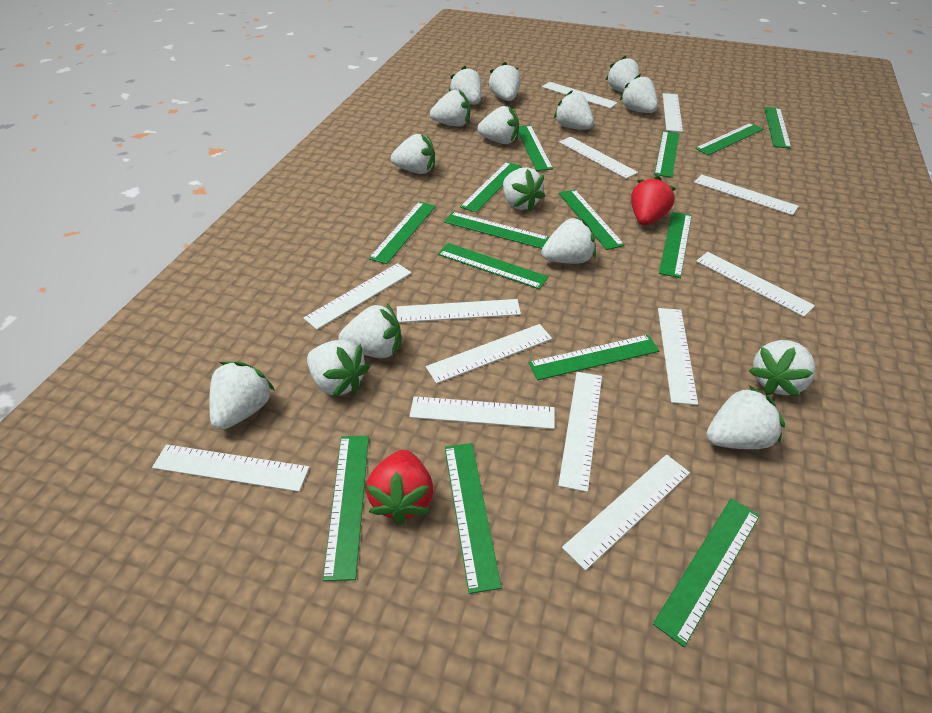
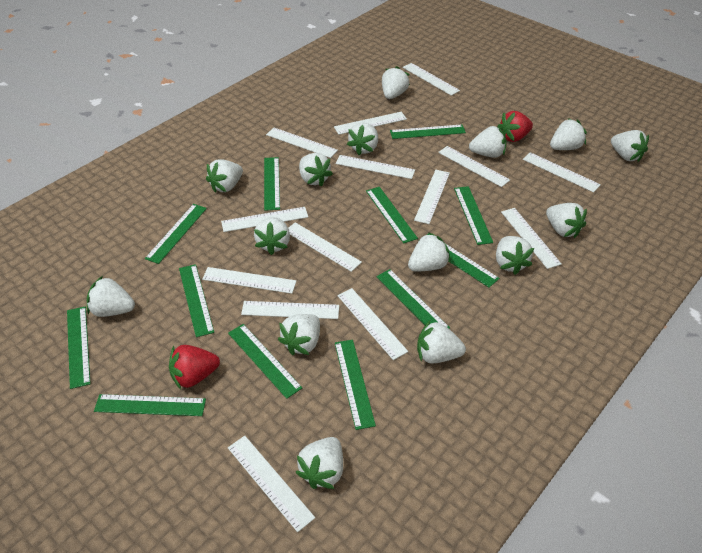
green ruler: 14 -> 12
white ruler: 13 -> 14

